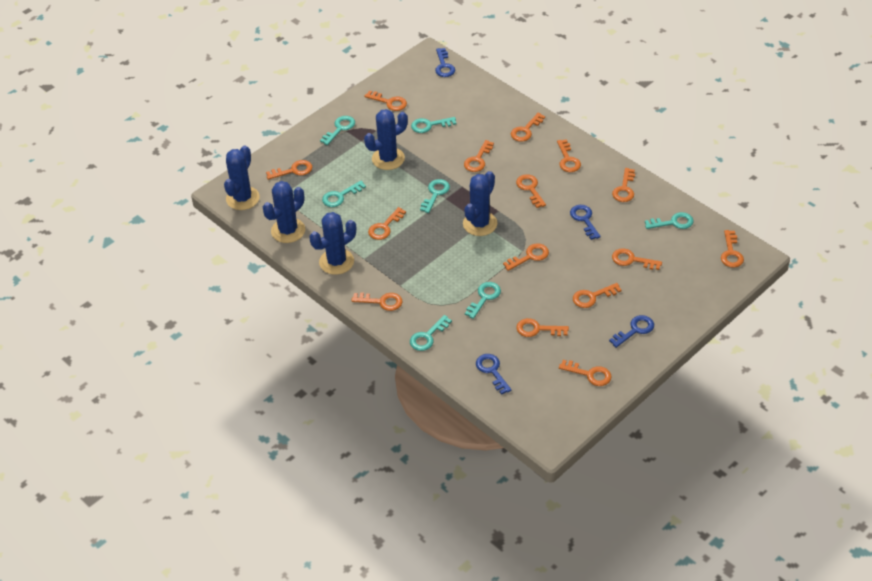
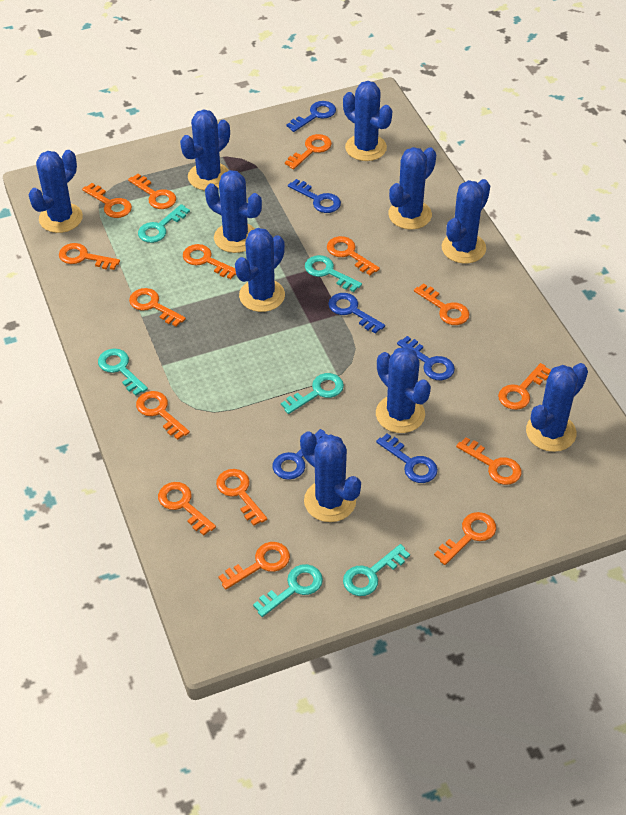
blue cactus: 5 -> 10
blue key: 4 -> 6
turquoise key: 7 -> 6

